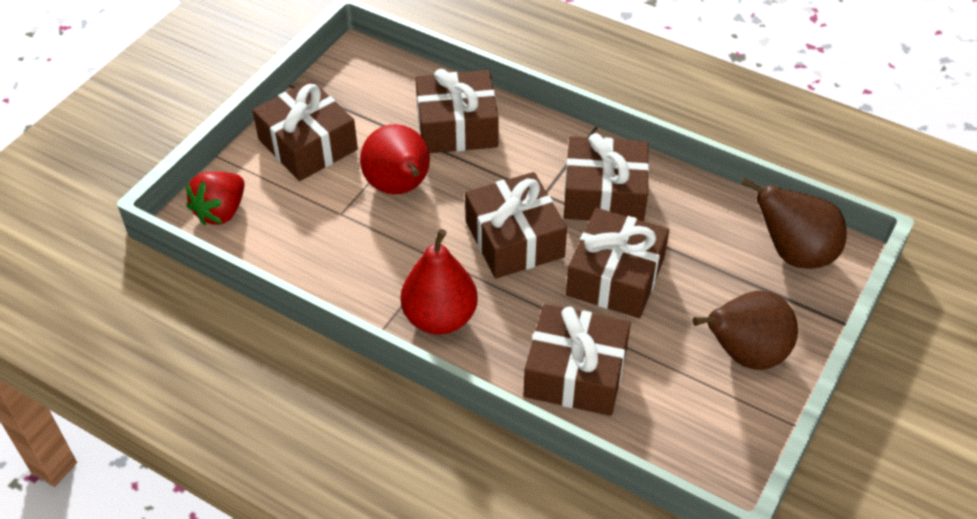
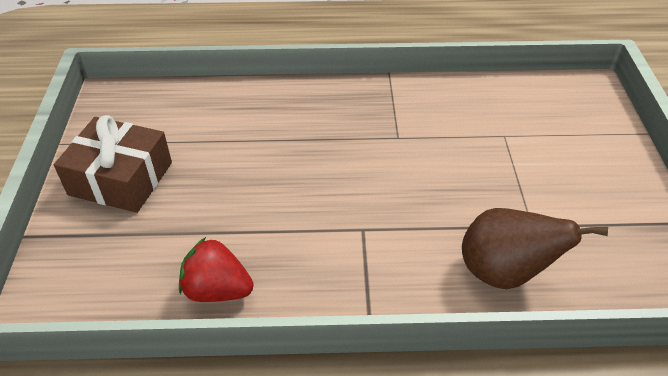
brown gift: 6 -> 1
brown pear: 2 -> 1
red pear: 2 -> 0

